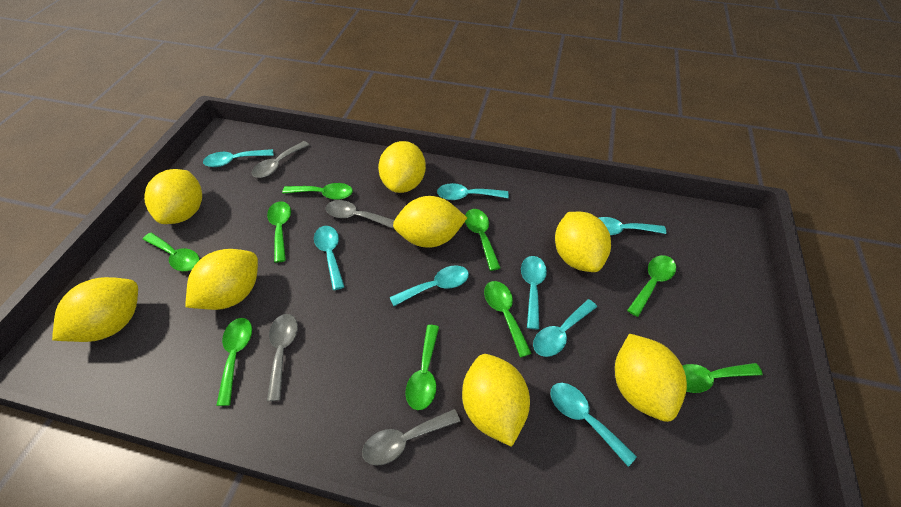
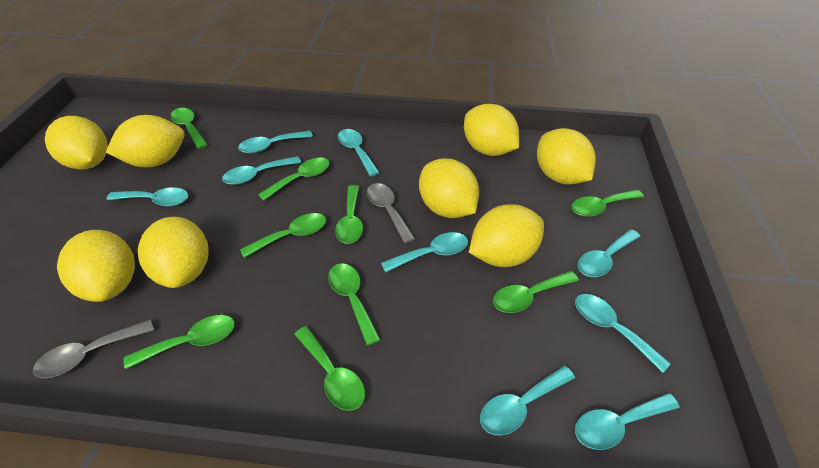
grey spoon: 4 -> 2
turquoise spoon: 8 -> 9

